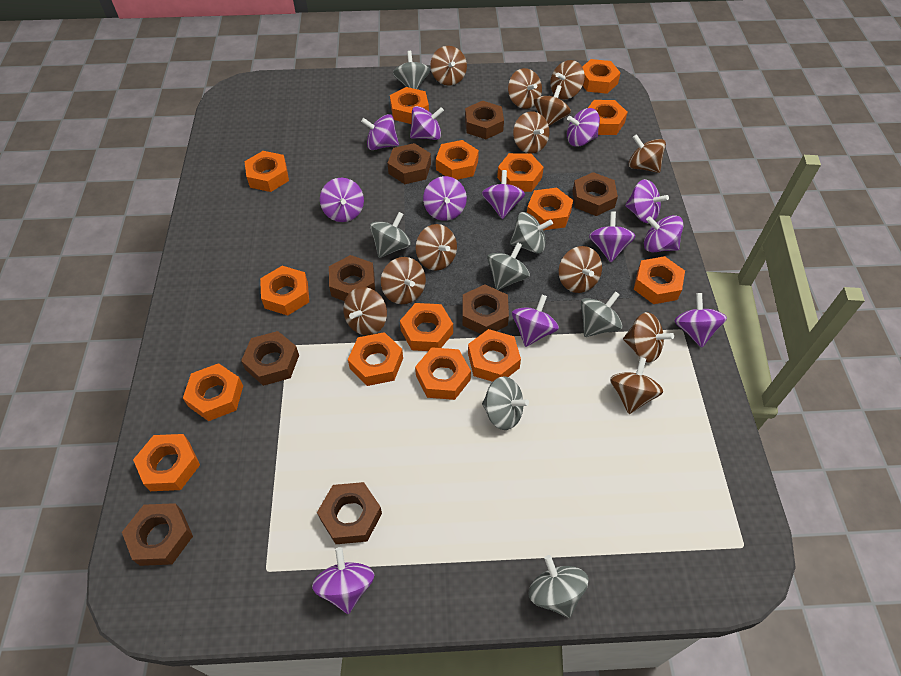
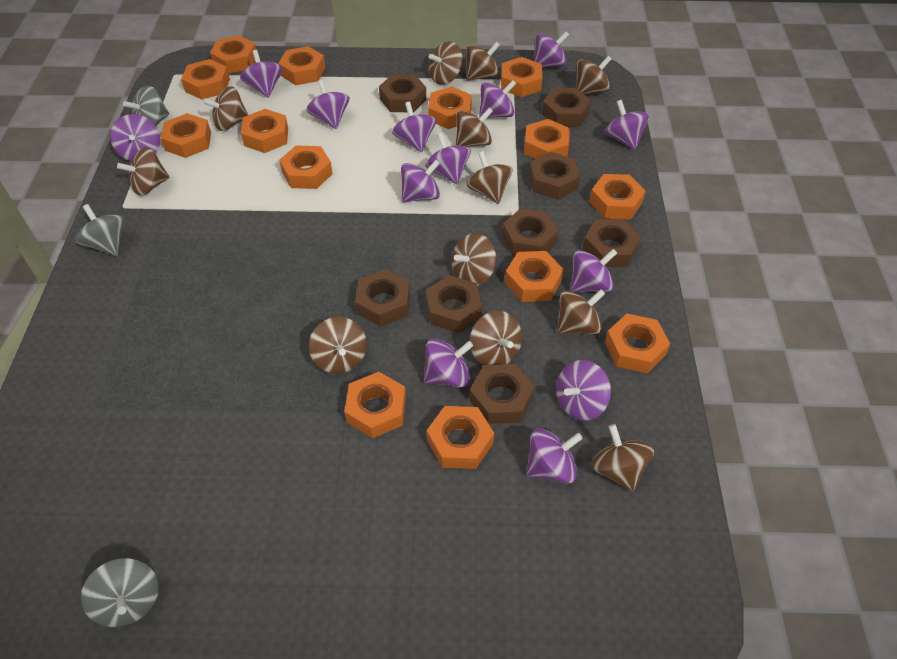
grey spinning top: 7 -> 3
orange nut: 15 -> 14
purple spinning top: 12 -> 13

